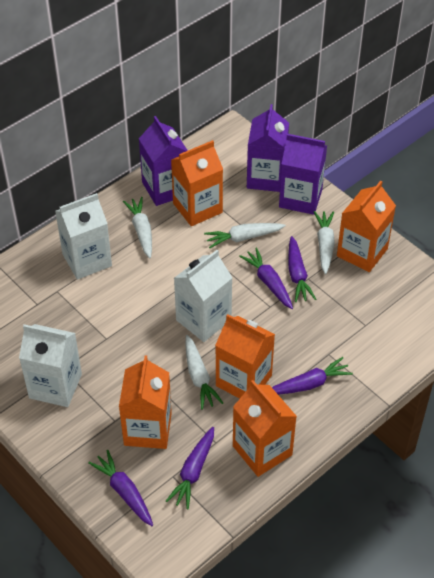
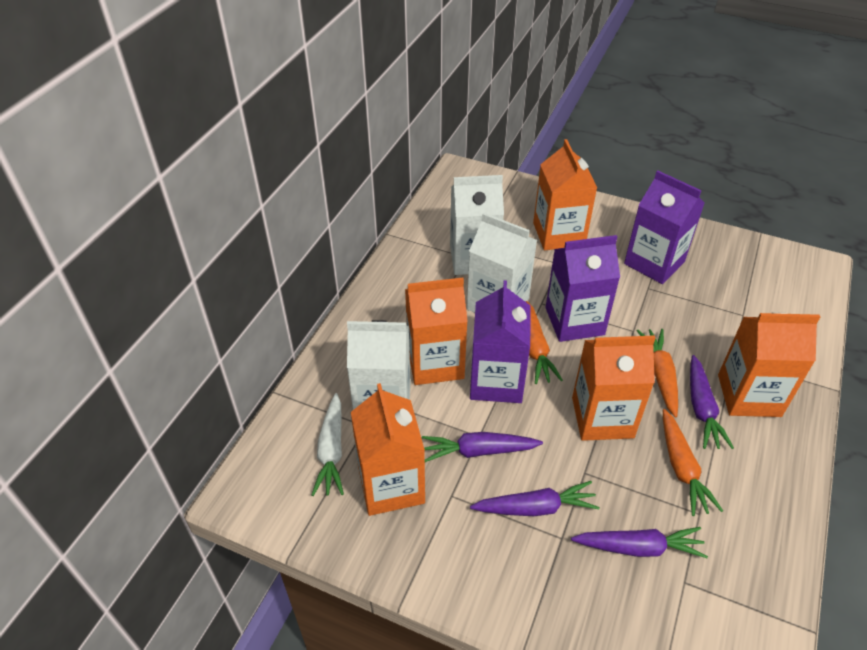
orange carrot: 0 -> 3
purple carrot: 5 -> 4
white carrot: 4 -> 1

